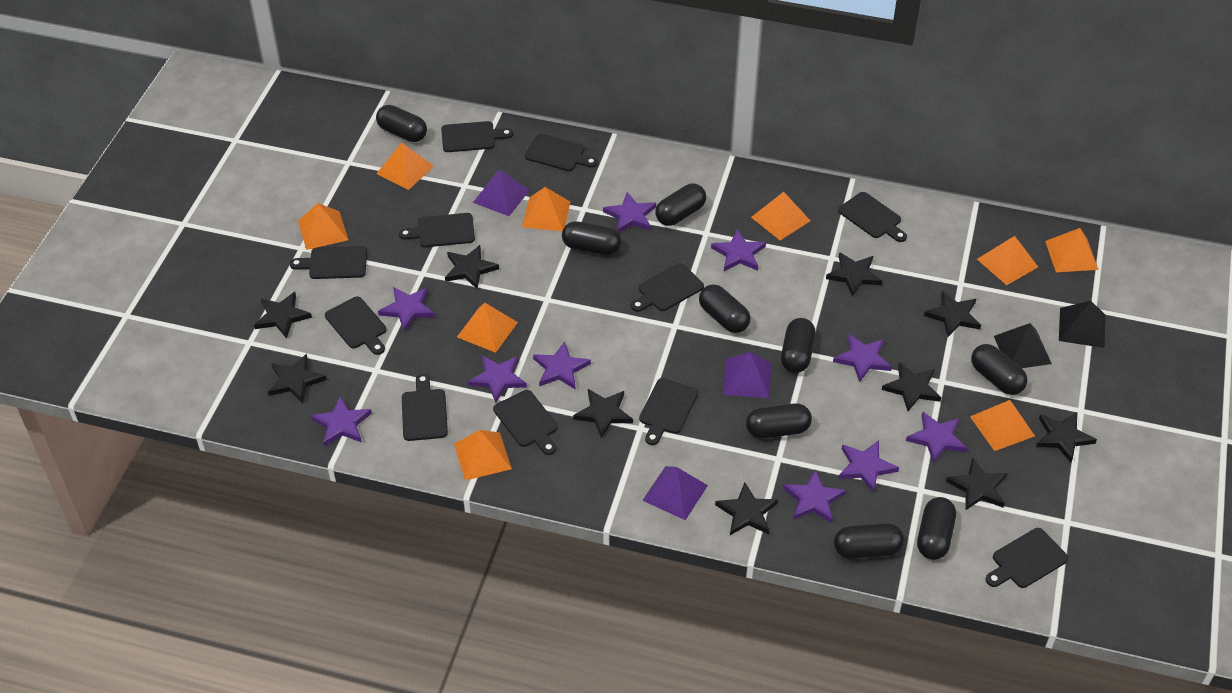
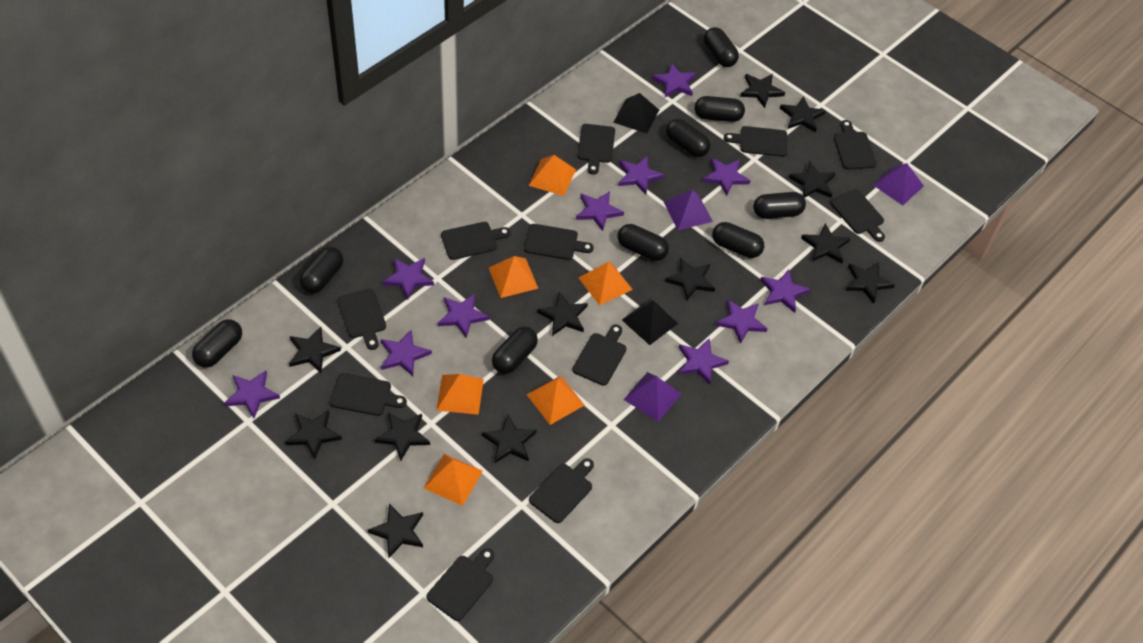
black star: 10 -> 12
orange pyramid: 9 -> 6
purple star: 10 -> 11

